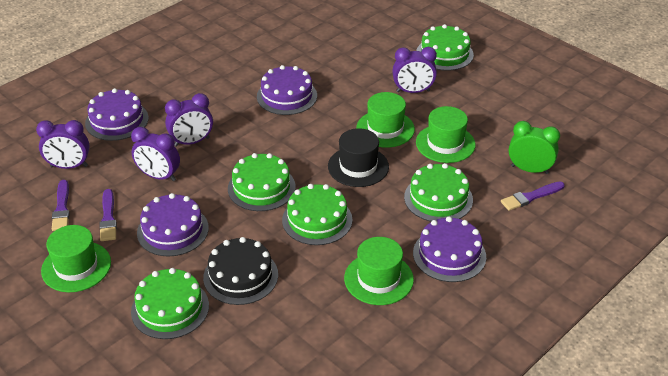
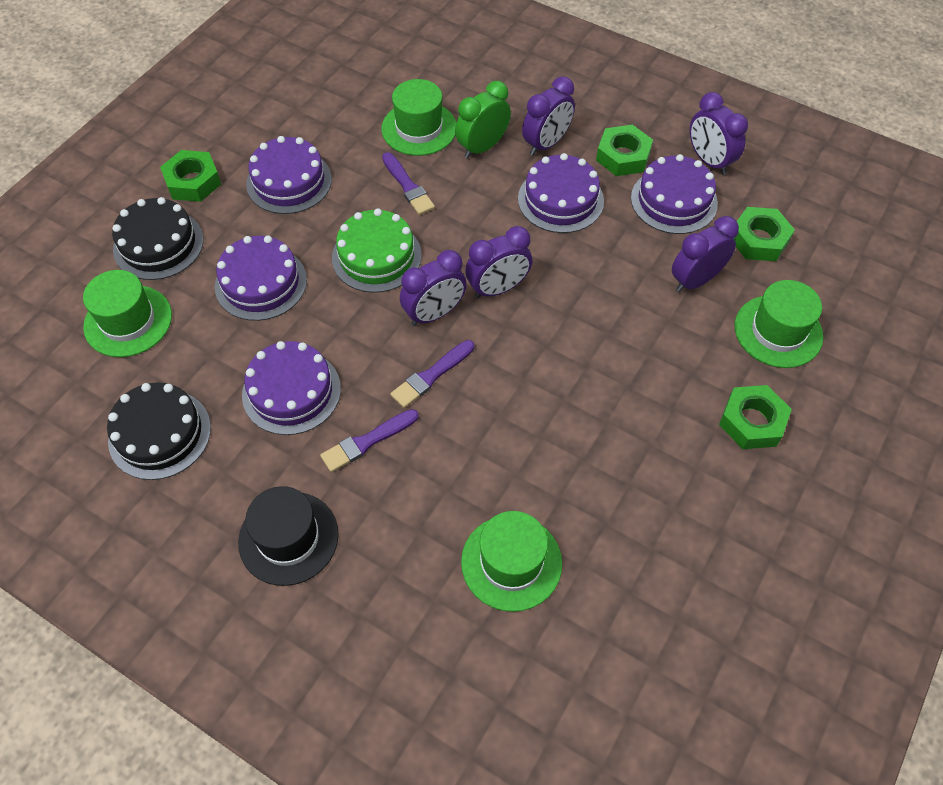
black cake: 1 -> 2
green cake: 5 -> 1
green nut: 0 -> 4
purple cake: 4 -> 5
purple clock: 4 -> 5

